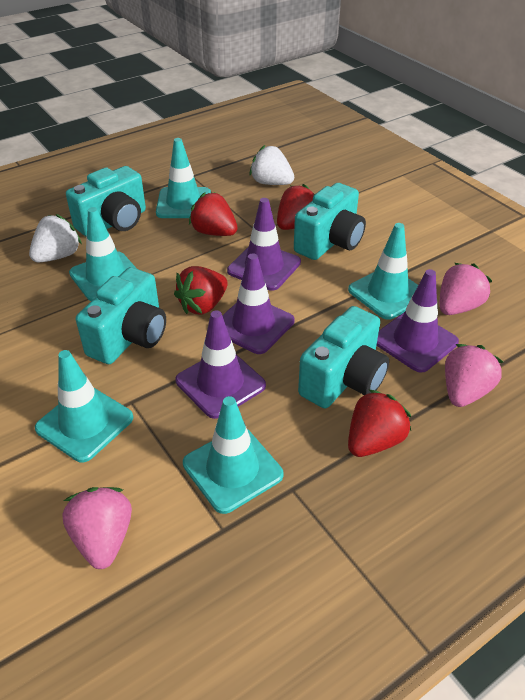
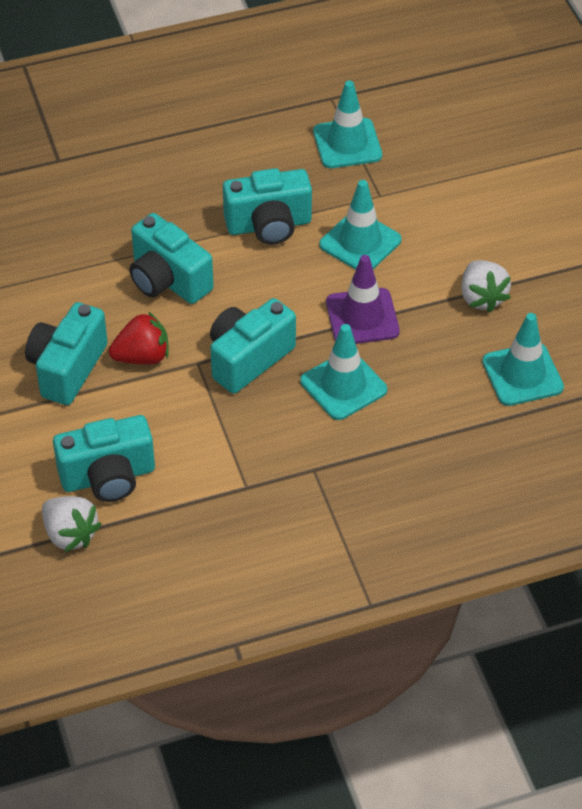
pink strawberry: 3 -> 0
purple traffic cone: 4 -> 1
red strawberry: 4 -> 1
turquoise camera: 4 -> 5
turquoise traffic cone: 5 -> 4

